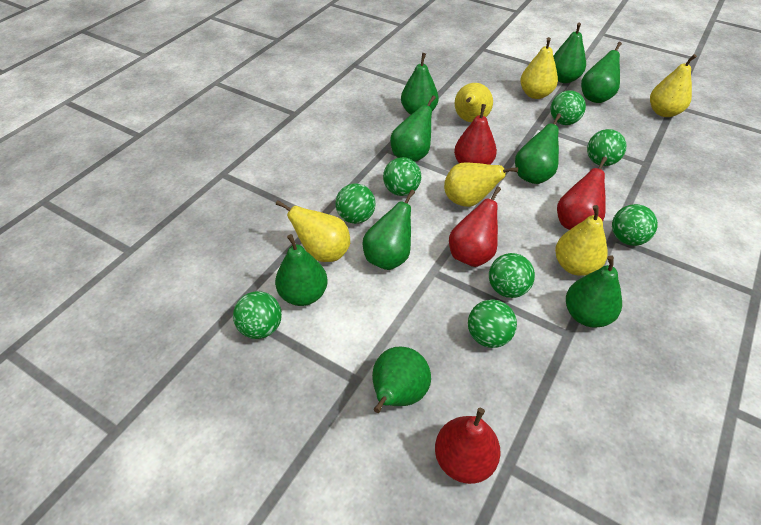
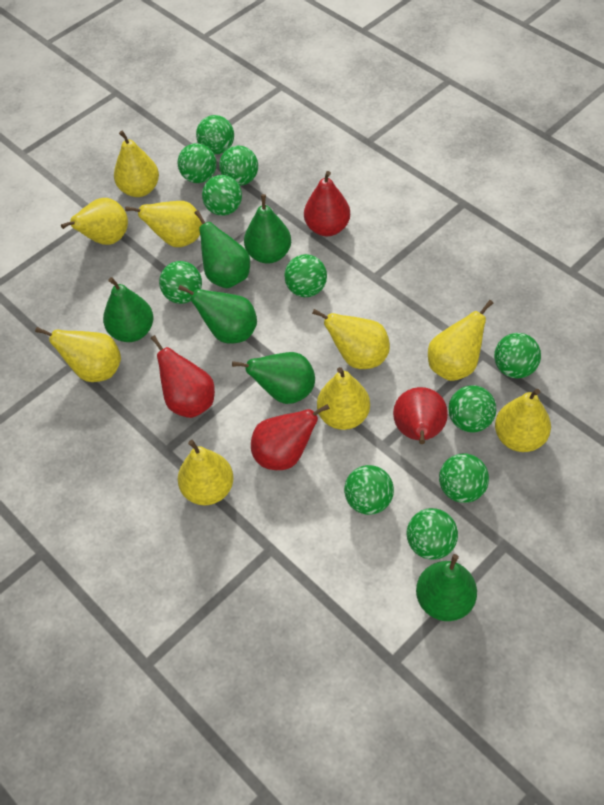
green ball: 8 -> 11
green pear: 9 -> 6
yellow pear: 6 -> 9

